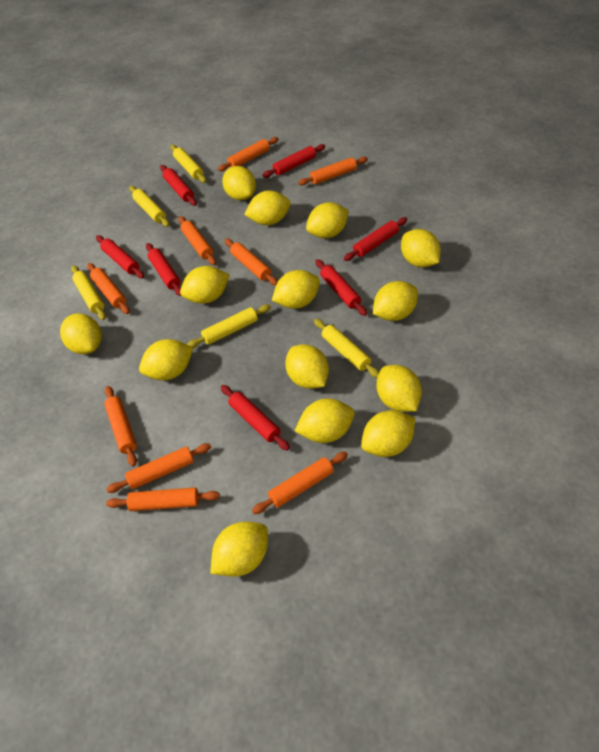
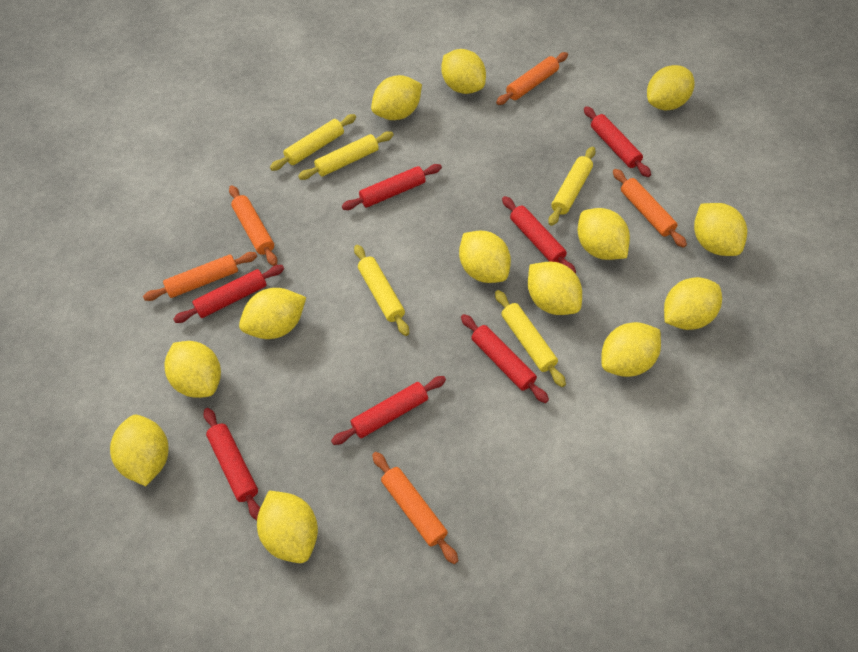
orange rolling pin: 9 -> 5
yellow lemon: 14 -> 13

